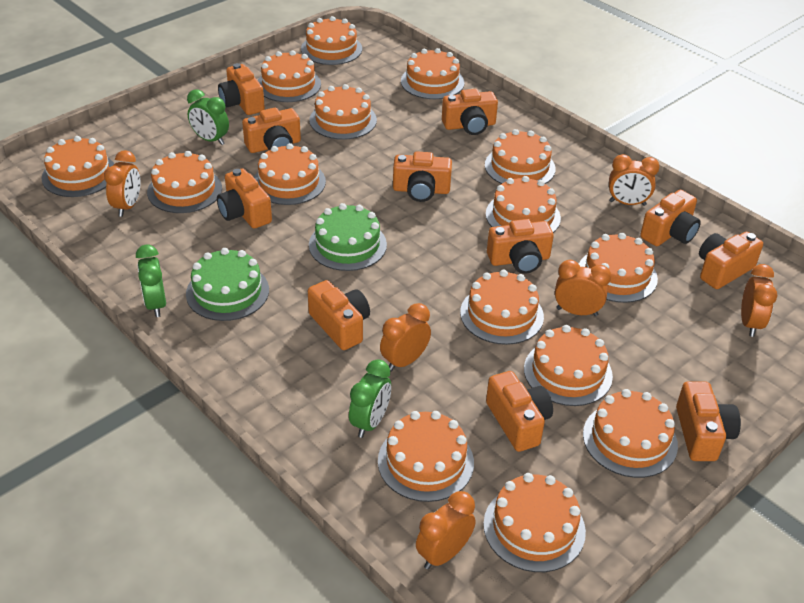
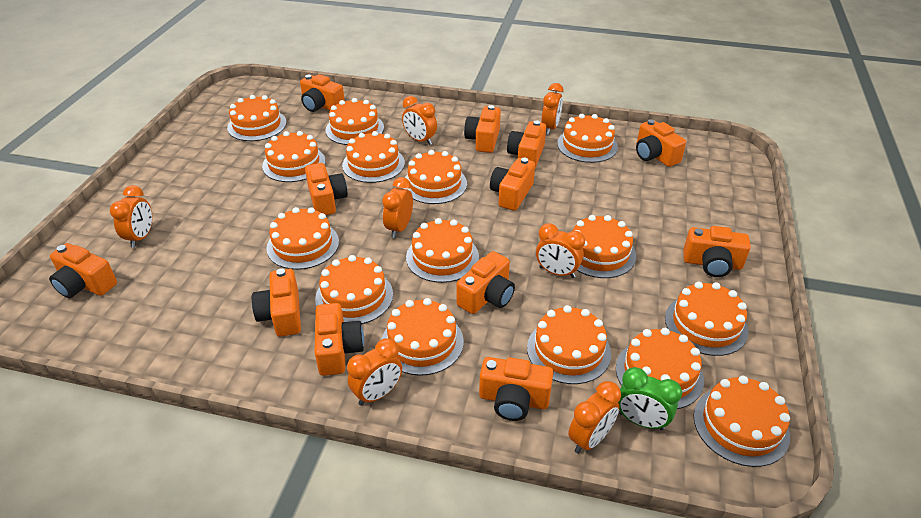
green cake: 2 -> 0
green clock: 3 -> 1
orange camera: 11 -> 12
orange clock: 6 -> 7

